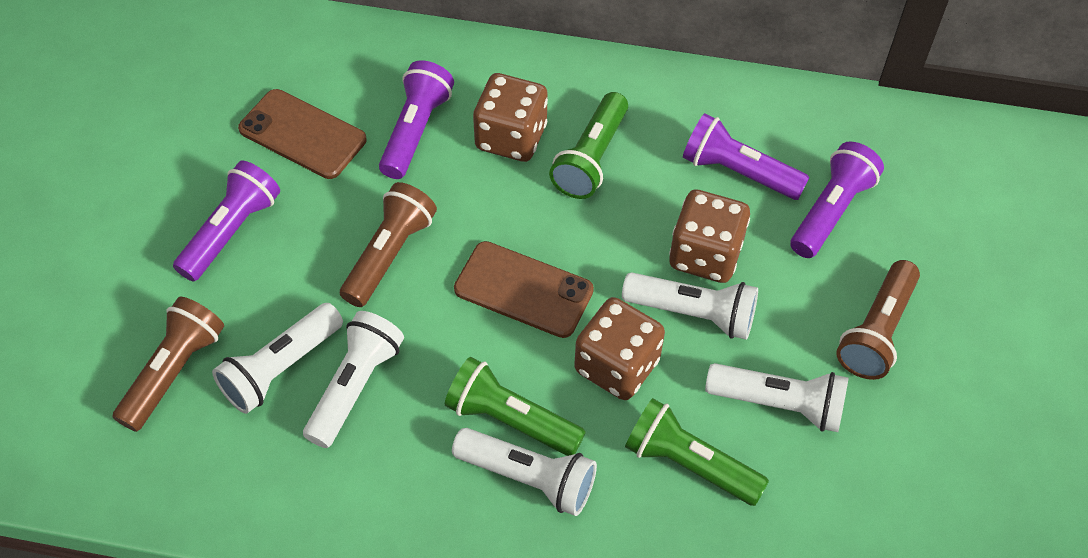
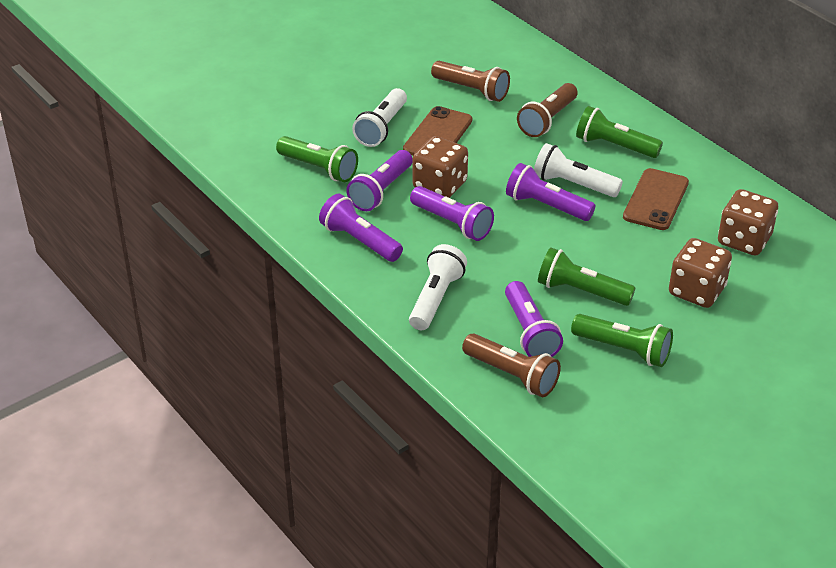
green flashlight: 3 -> 4
purple flashlight: 4 -> 5
white flashlight: 5 -> 3

